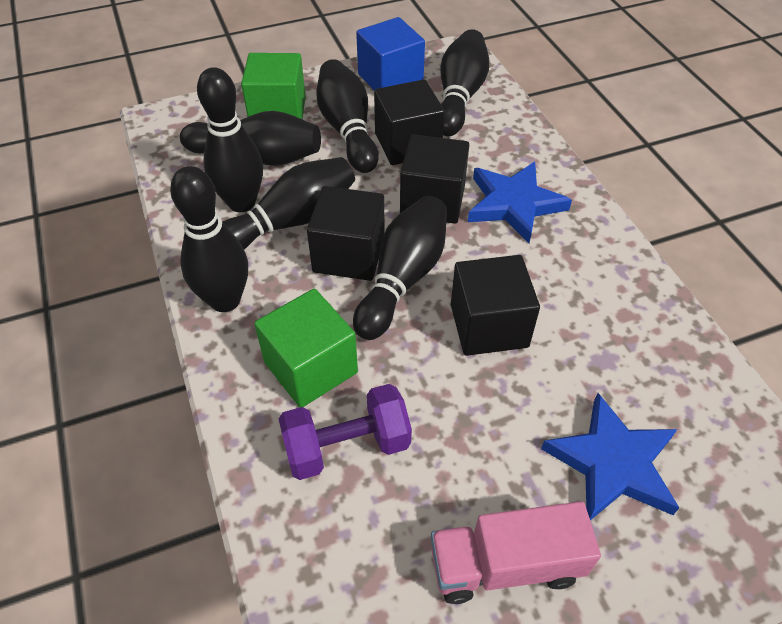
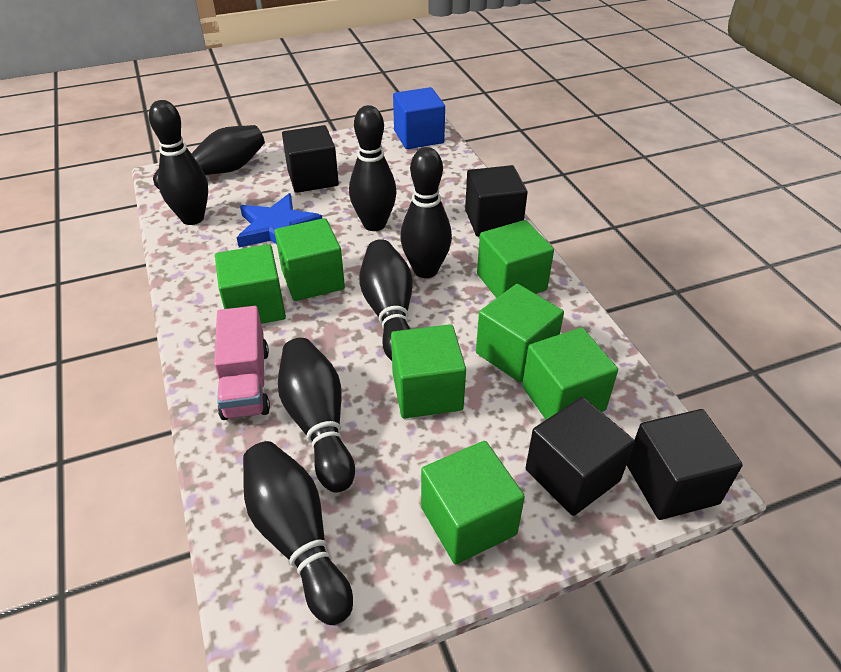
blue star: 2 -> 1
green cube: 2 -> 7
purple dumbbell: 1 -> 0

